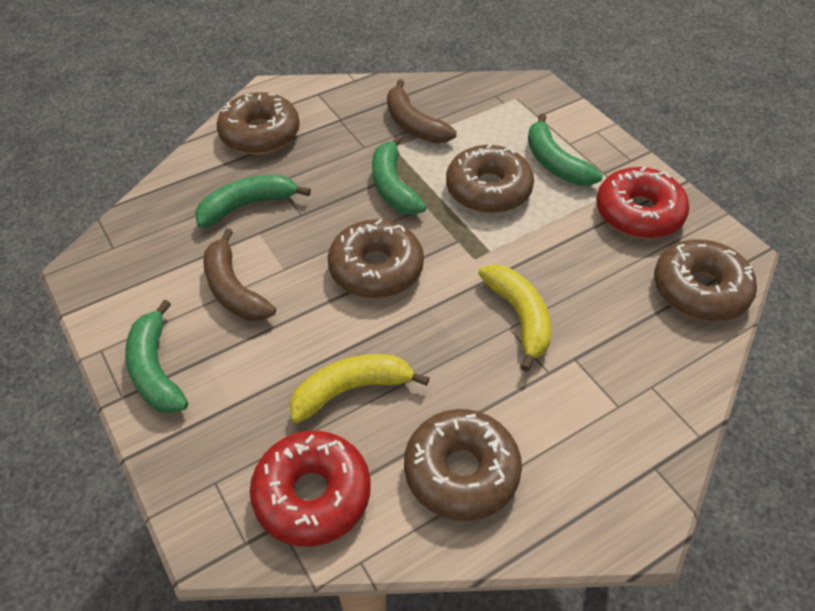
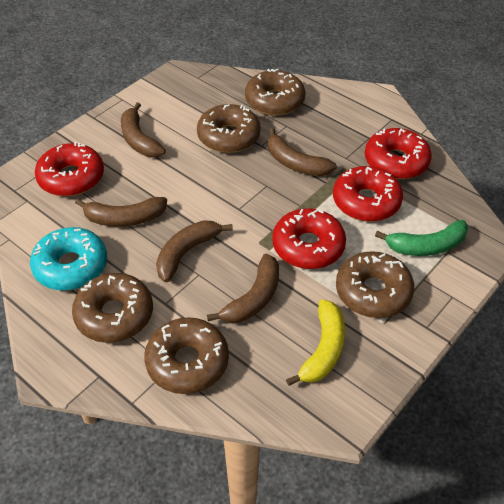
brown banana: 2 -> 5
green banana: 4 -> 1
red donut: 2 -> 4
turquoise donut: 0 -> 1
yellow banana: 2 -> 1

